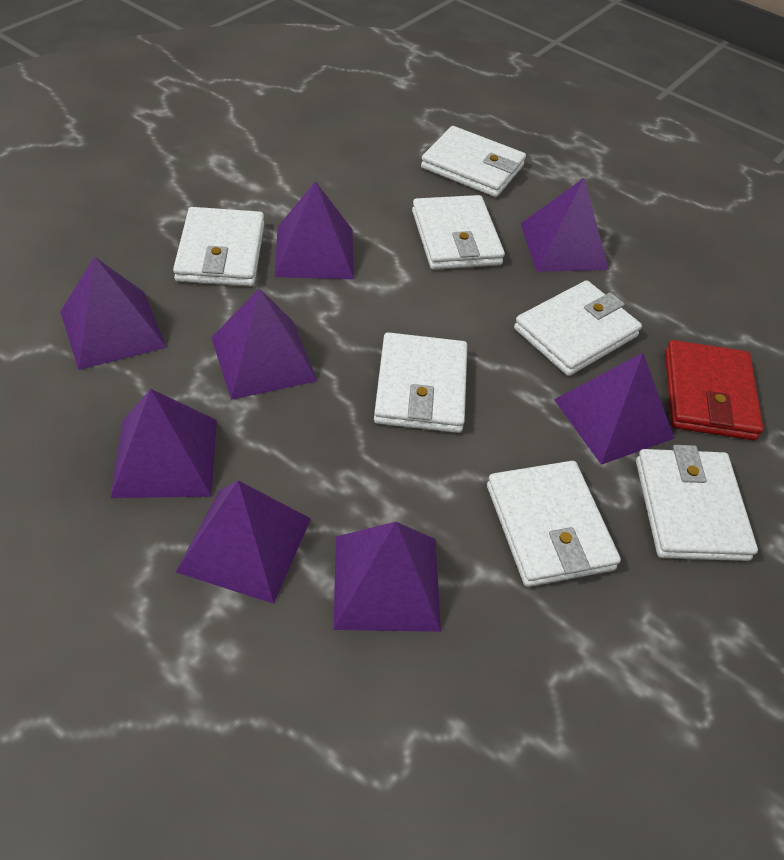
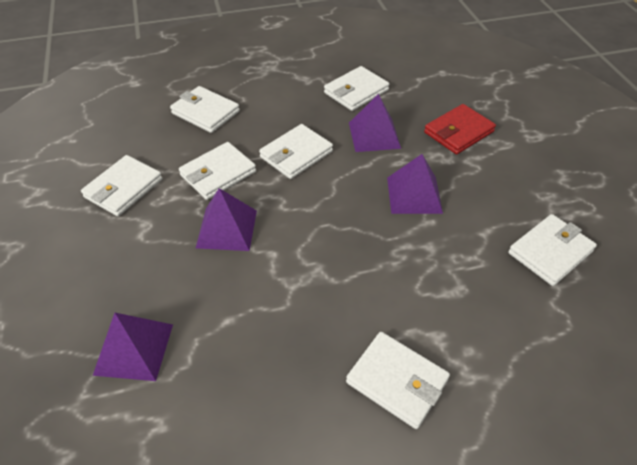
purple pyramid: 8 -> 4

